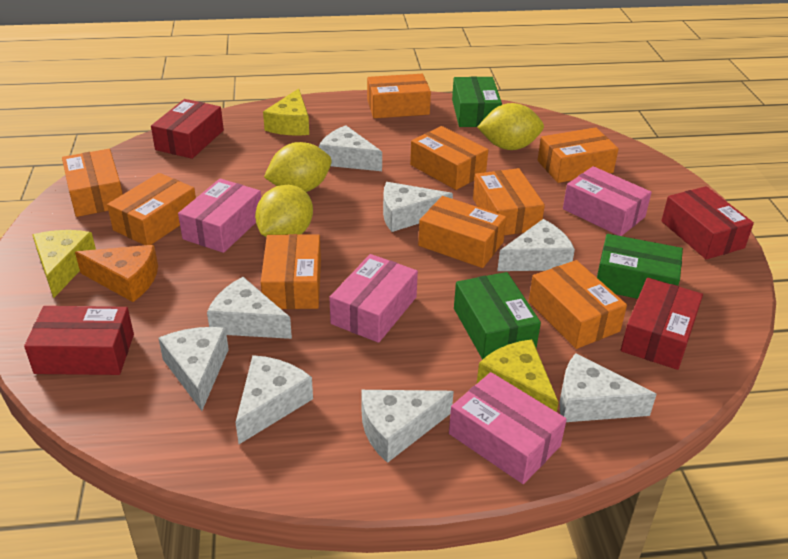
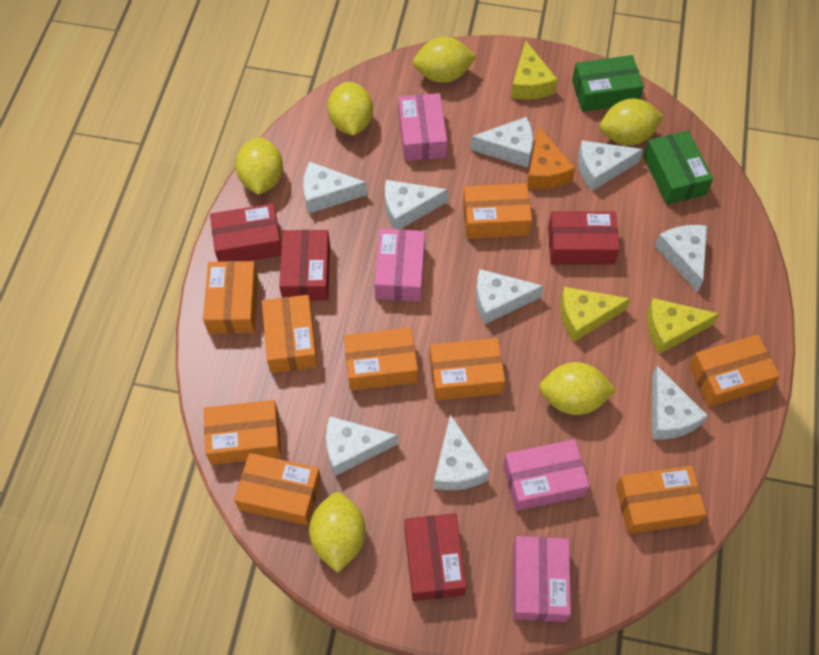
green box: 3 -> 2
white cheese: 8 -> 9
yellow lemon: 3 -> 6

